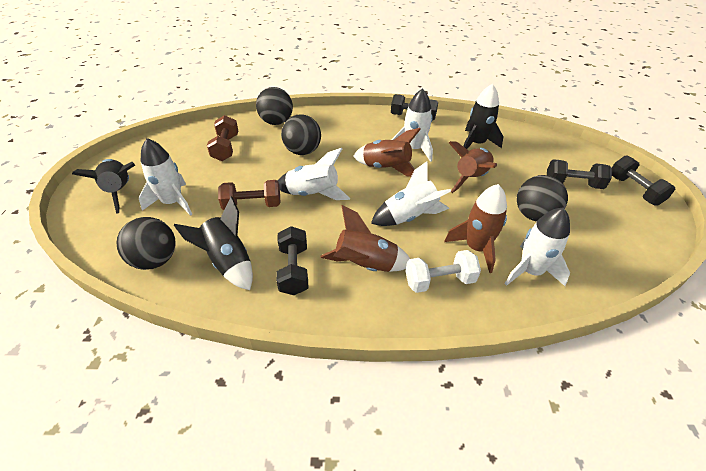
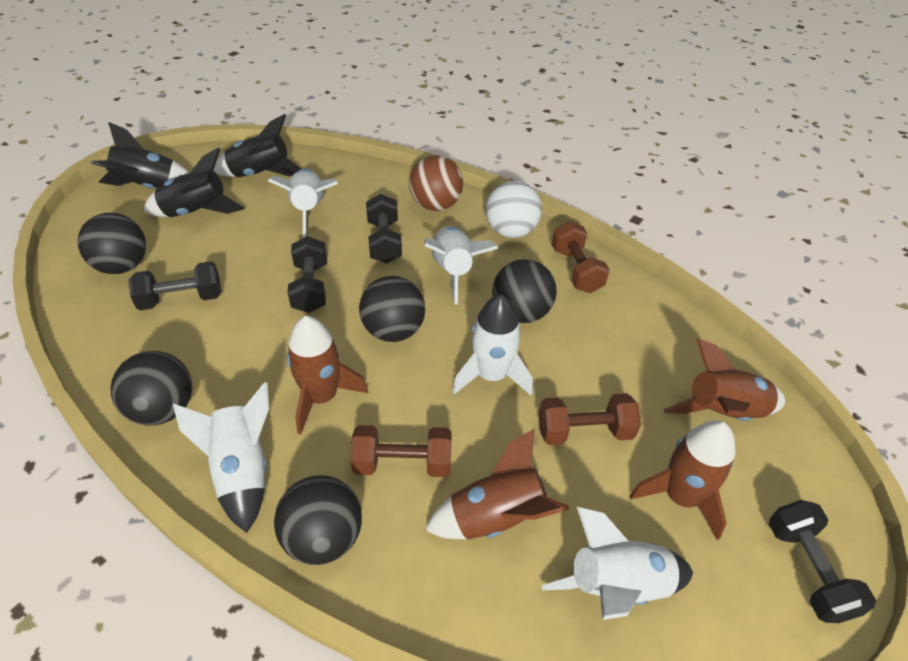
black ball: 4 -> 5
brown ball: 0 -> 1
brown dumbbell: 2 -> 3
white ball: 0 -> 1
white dumbbell: 1 -> 0

